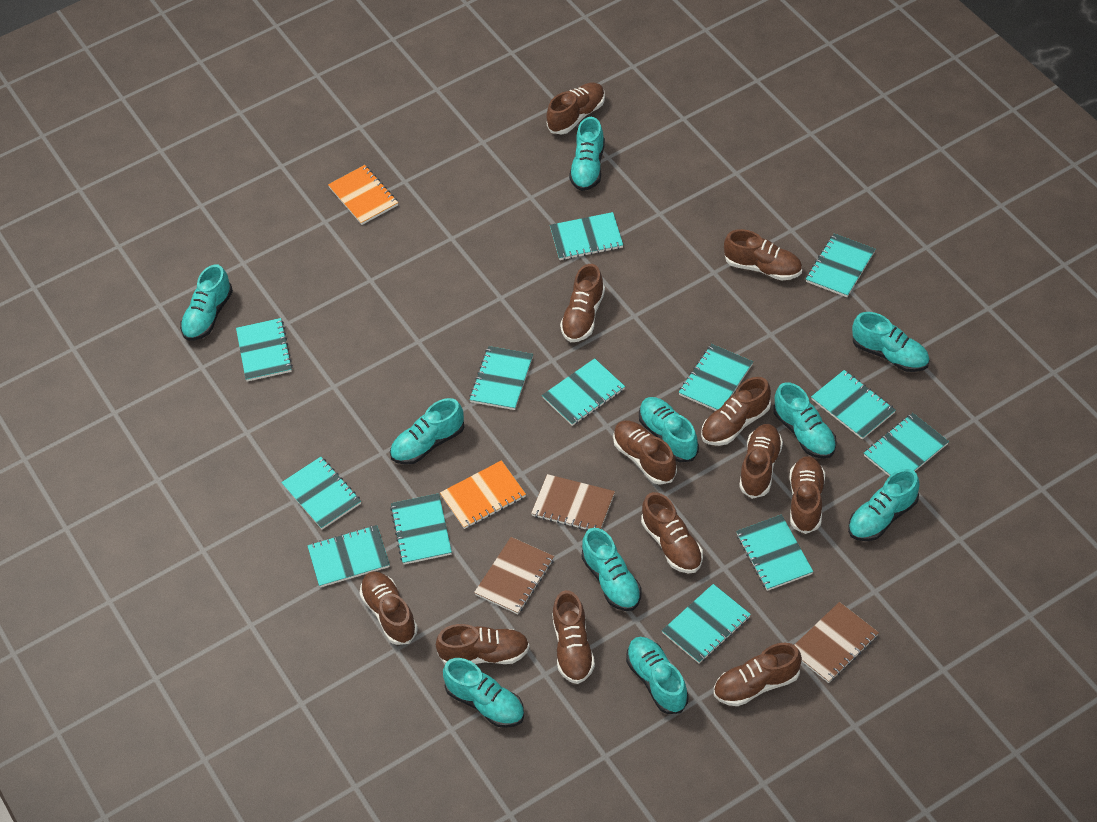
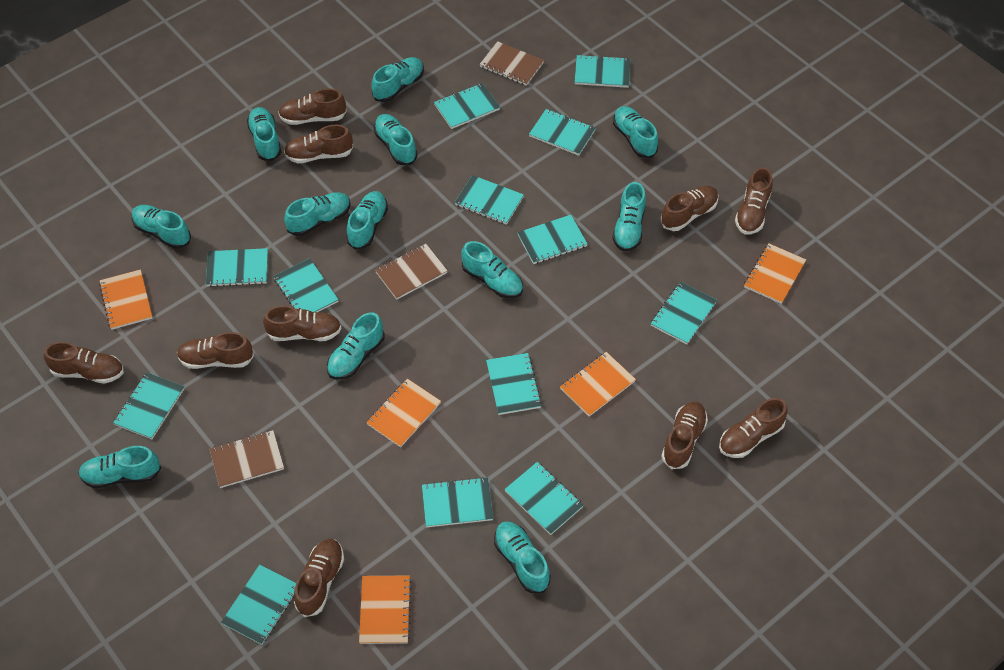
brown shoe: 12 -> 10
orange notebook: 2 -> 5
turquoise shoe: 10 -> 12

